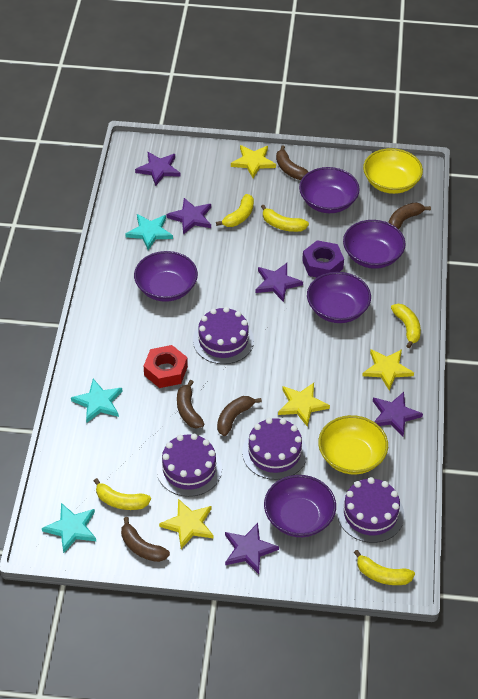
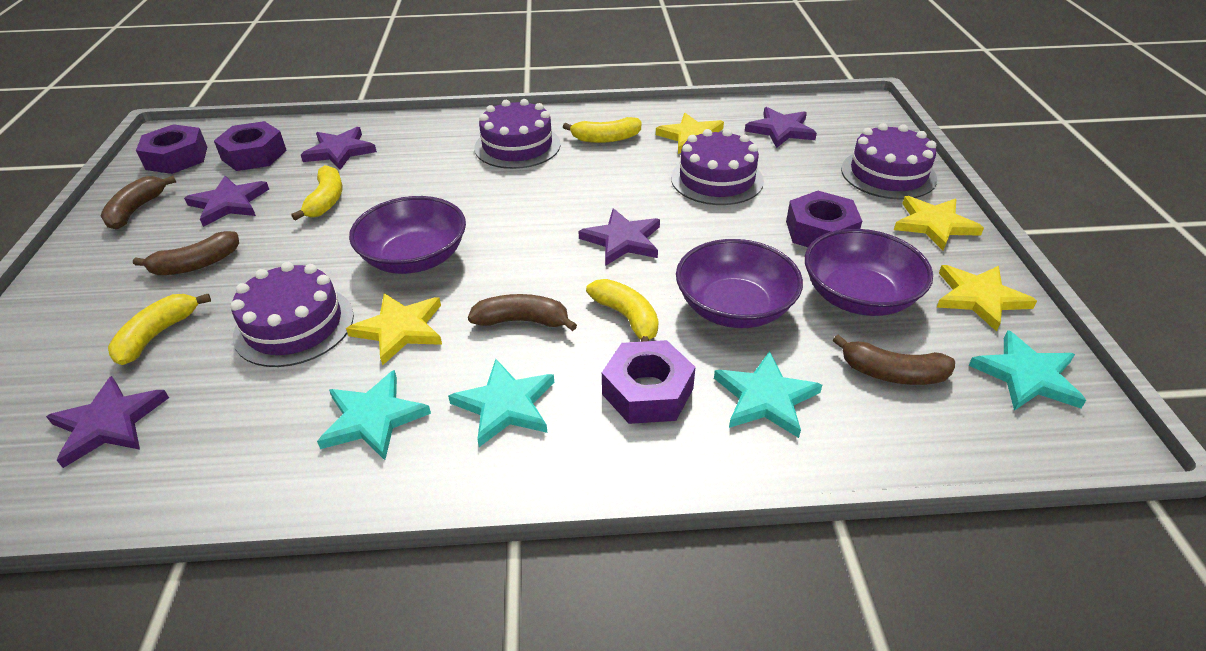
brown banana: 5 -> 4
purple bowl: 5 -> 3
purple nut: 1 -> 4
red nut: 1 -> 0
turquoise star: 3 -> 4
yellow banana: 5 -> 4
yellow bowl: 2 -> 0

